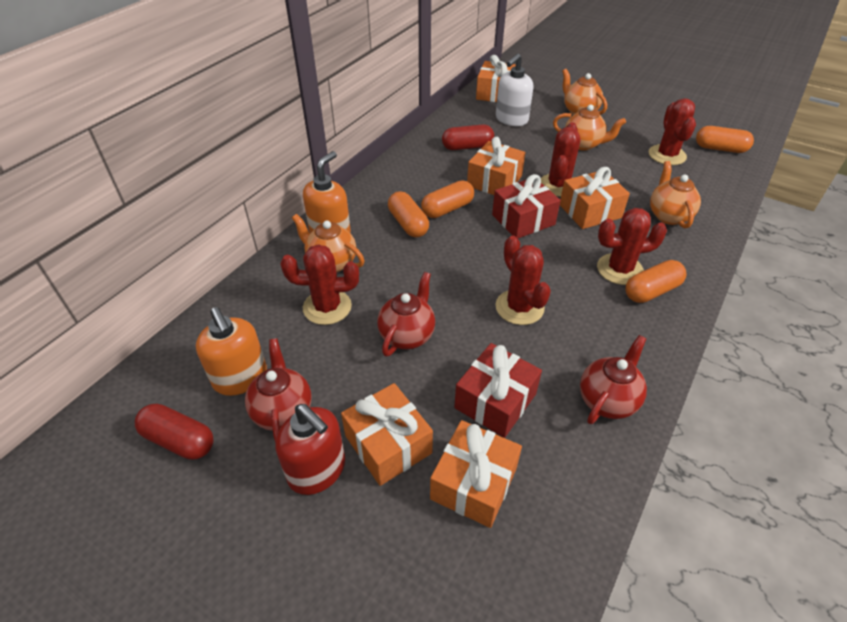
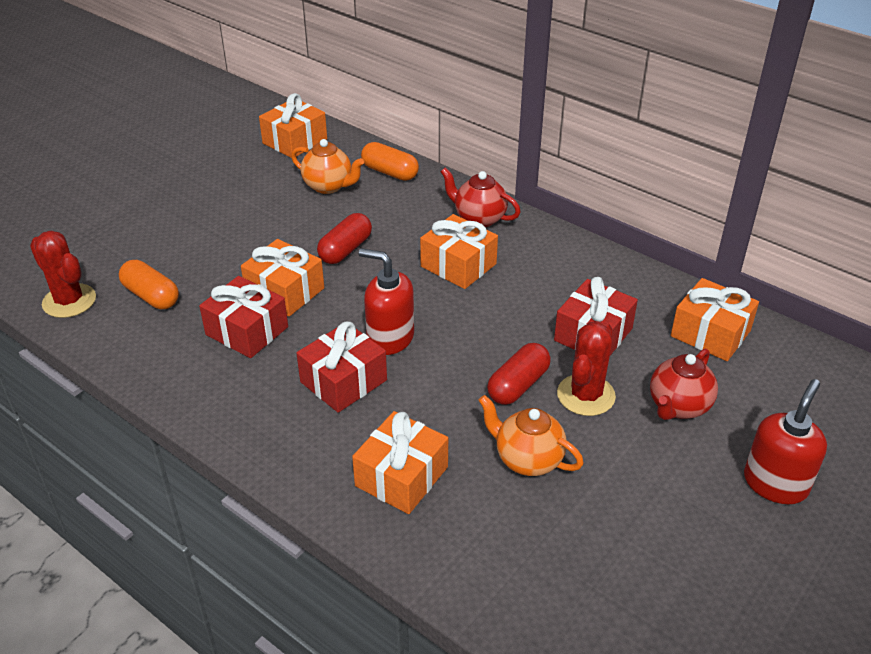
orange capsule: 4 -> 2
orange soap dispenser: 2 -> 0
orange teapot: 4 -> 2
red cactus: 5 -> 2
red gift: 2 -> 3
red soap dispenser: 1 -> 2
red teapot: 3 -> 2
white soap dispenser: 1 -> 0

